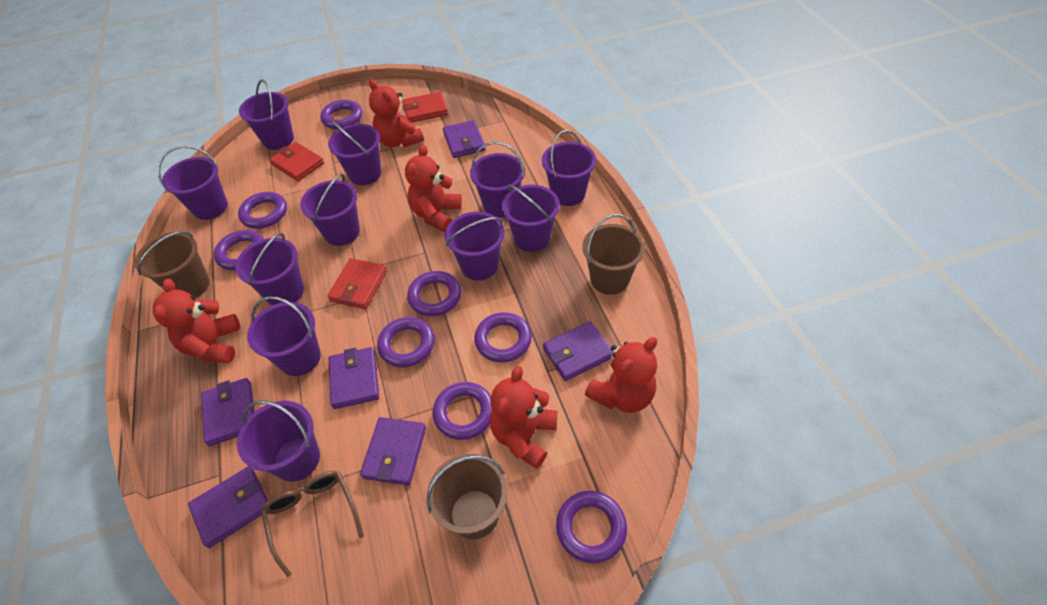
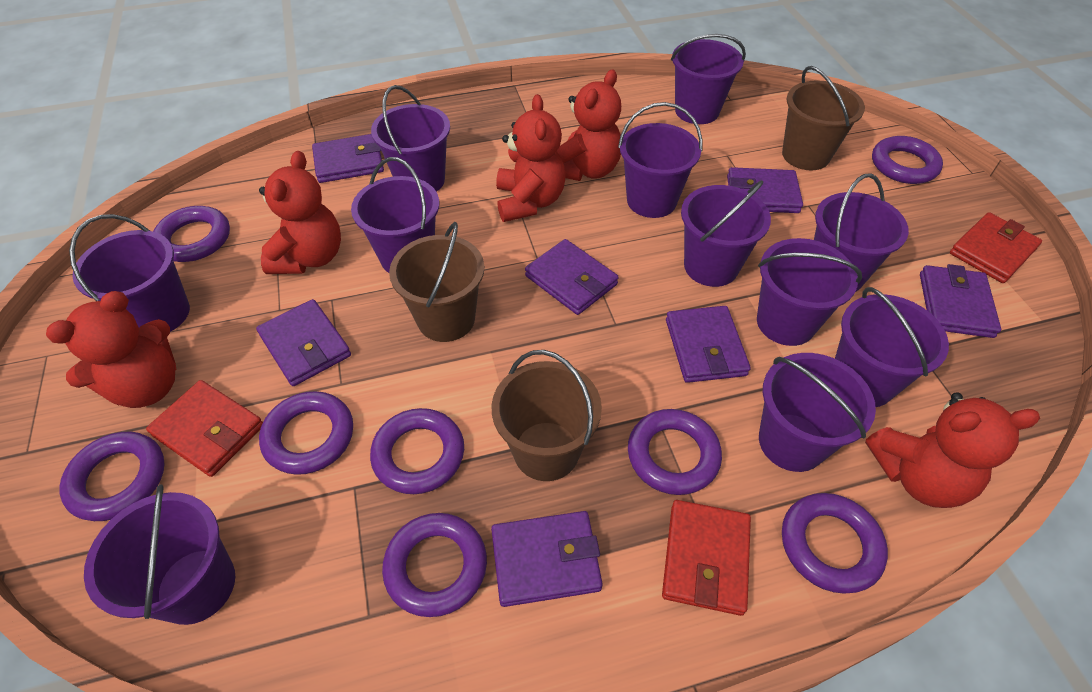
brown glasses: 1 -> 0
purple wallet: 6 -> 7

